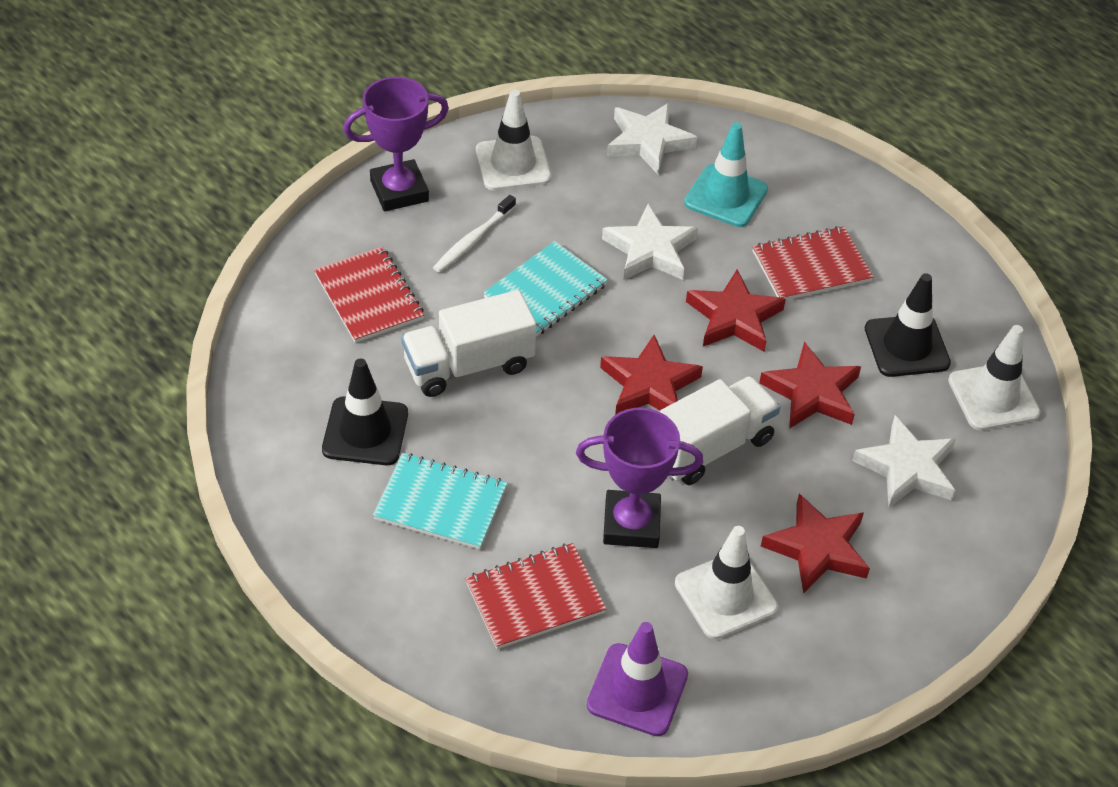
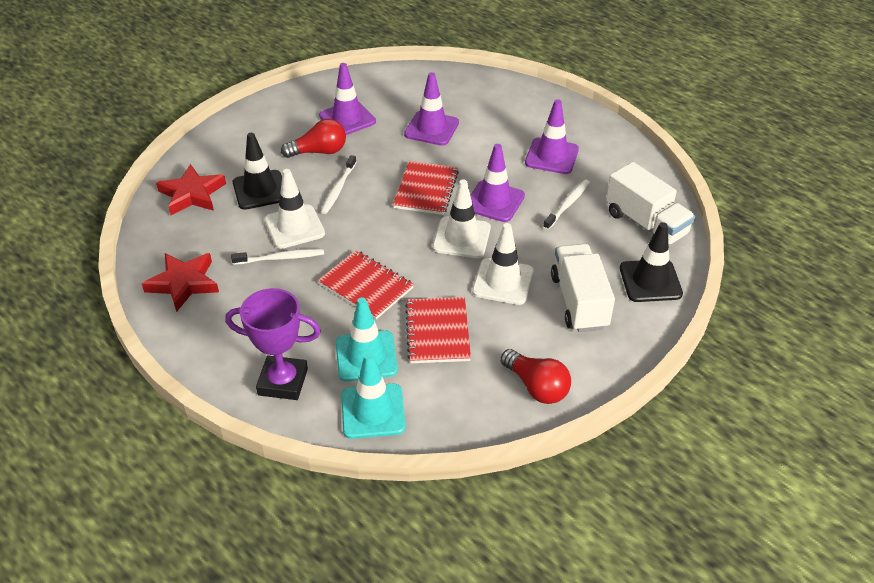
purple traffic cone: 1 -> 4
purple trophy: 2 -> 1
red light bulb: 0 -> 2
red star: 4 -> 2
turquoise notebook: 2 -> 0
turquoise traffic cone: 1 -> 2
white star: 3 -> 0
white toothbrush: 1 -> 3

